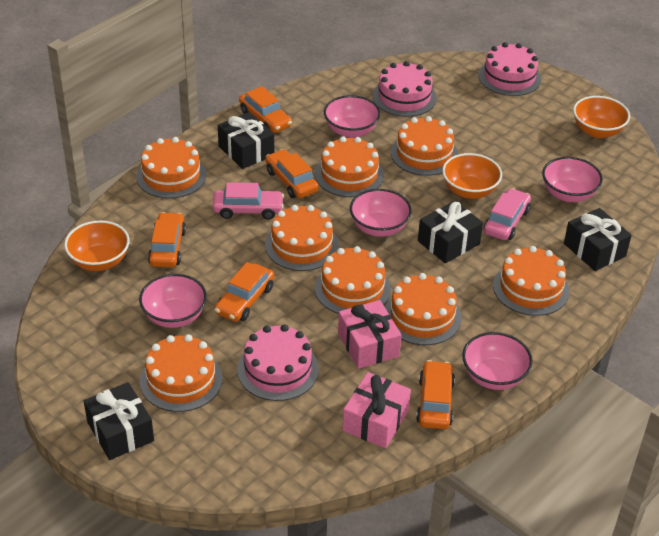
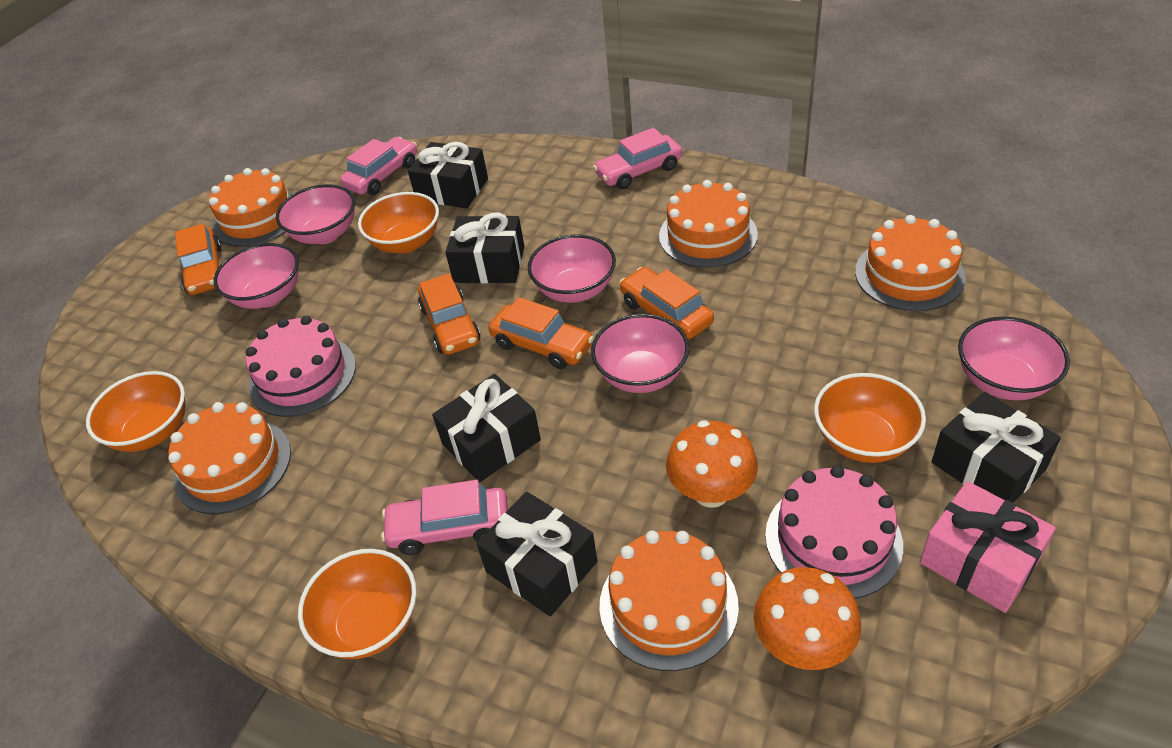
black gift: 4 -> 5
orange bowl: 3 -> 4
orange cake: 8 -> 5
orange car: 5 -> 4
orange mushroom: 0 -> 2
pink cake: 3 -> 2
pink car: 2 -> 3
pink gift: 2 -> 1

